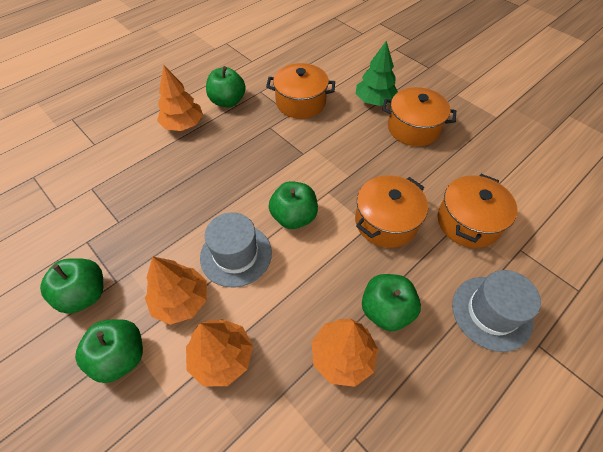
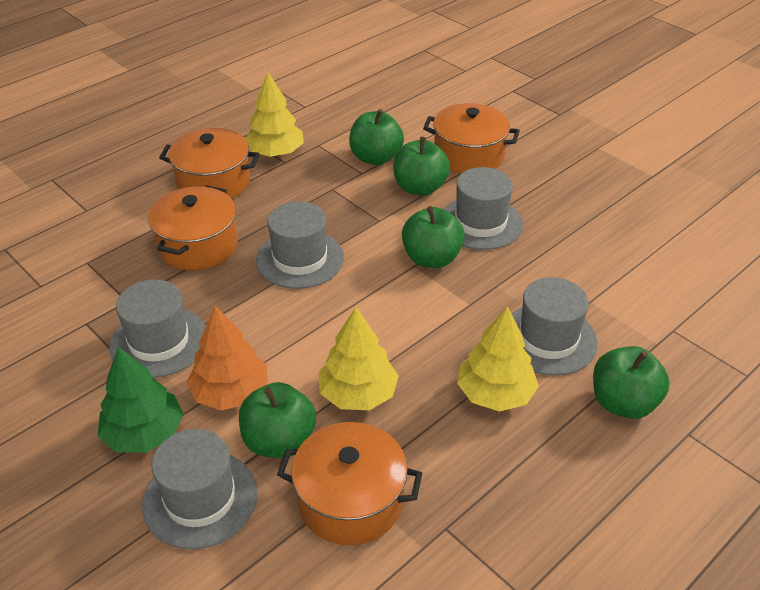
grey hat: 2 -> 5
orange tree: 4 -> 1
yellow tree: 0 -> 3

